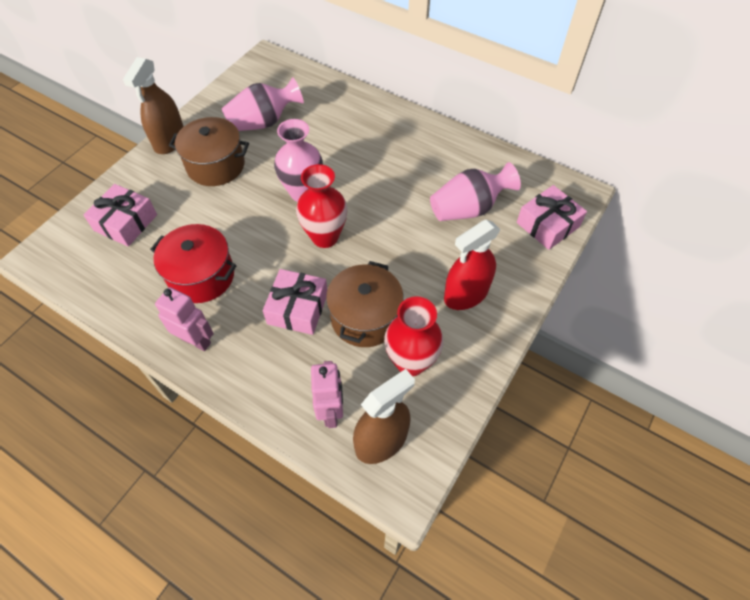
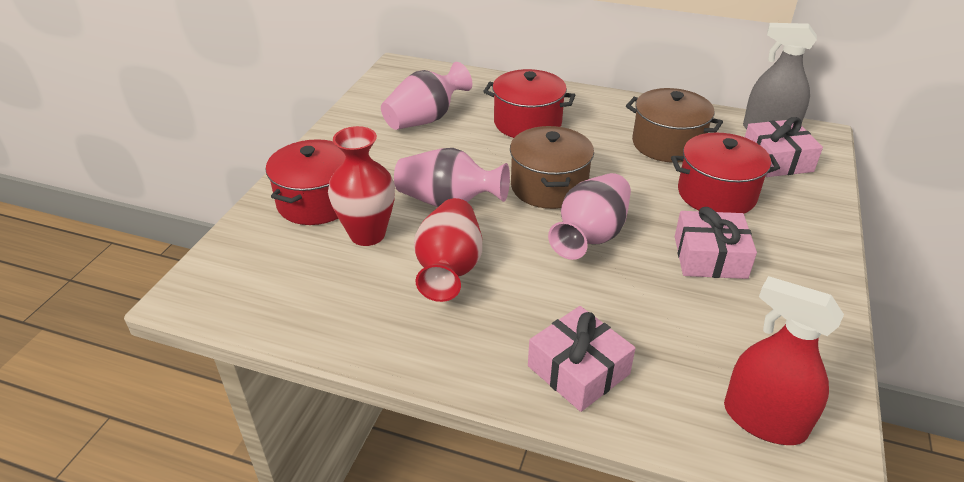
brown spray bottle: 2 -> 0
grey spray bottle: 0 -> 1
pink robot: 2 -> 0
red pot: 1 -> 3

